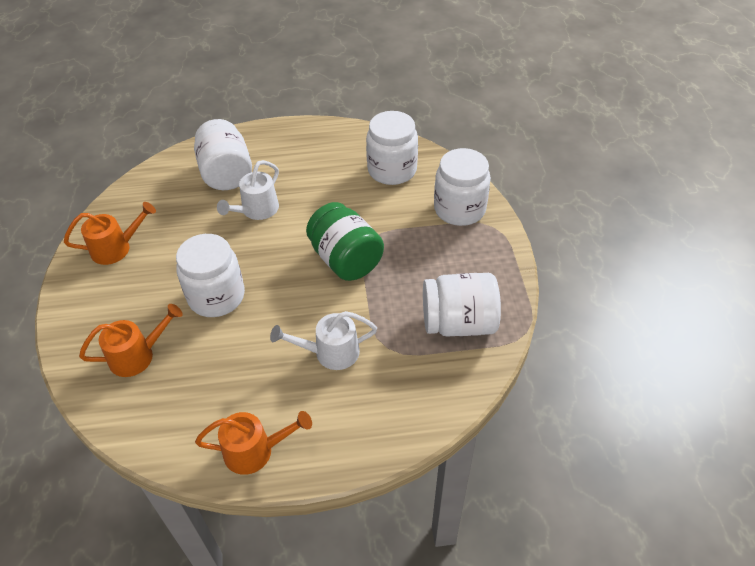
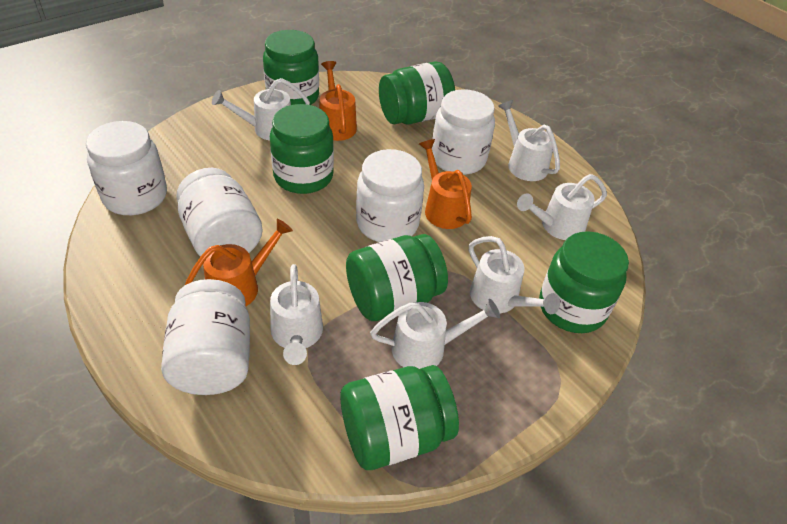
green jar: 1 -> 6
white watering can: 2 -> 6

